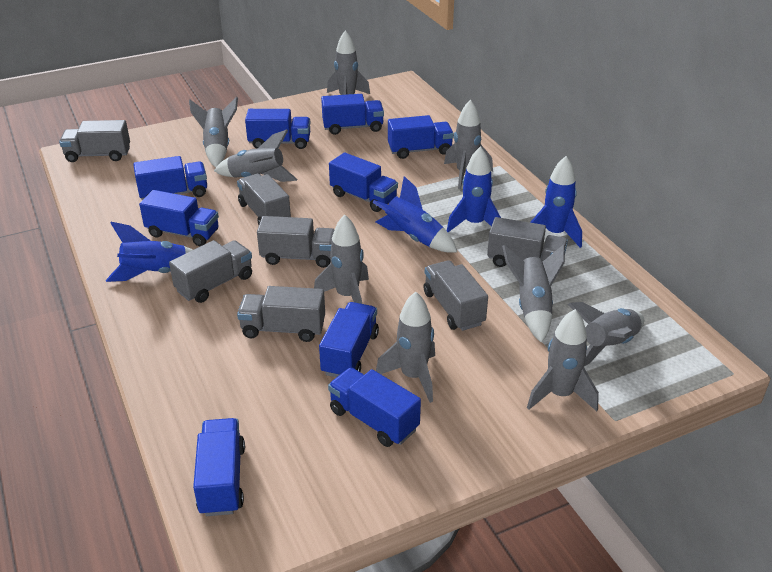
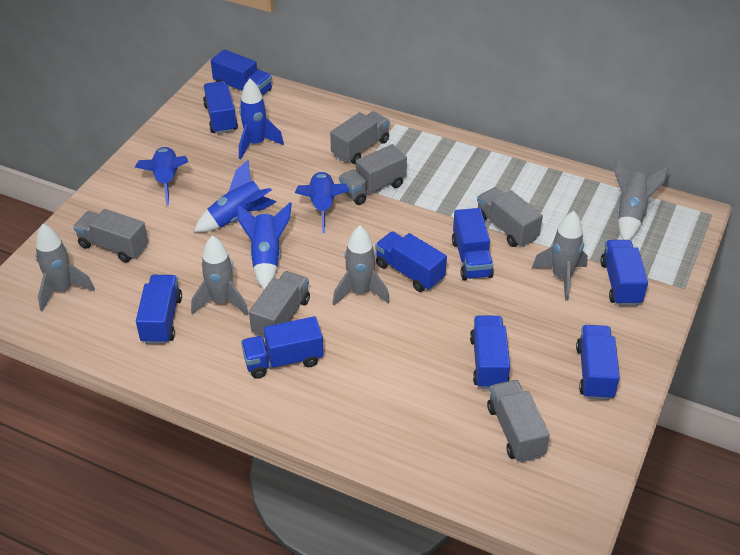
blue rocket: 4 -> 5
grey rocket: 9 -> 5
grey truck: 7 -> 6

